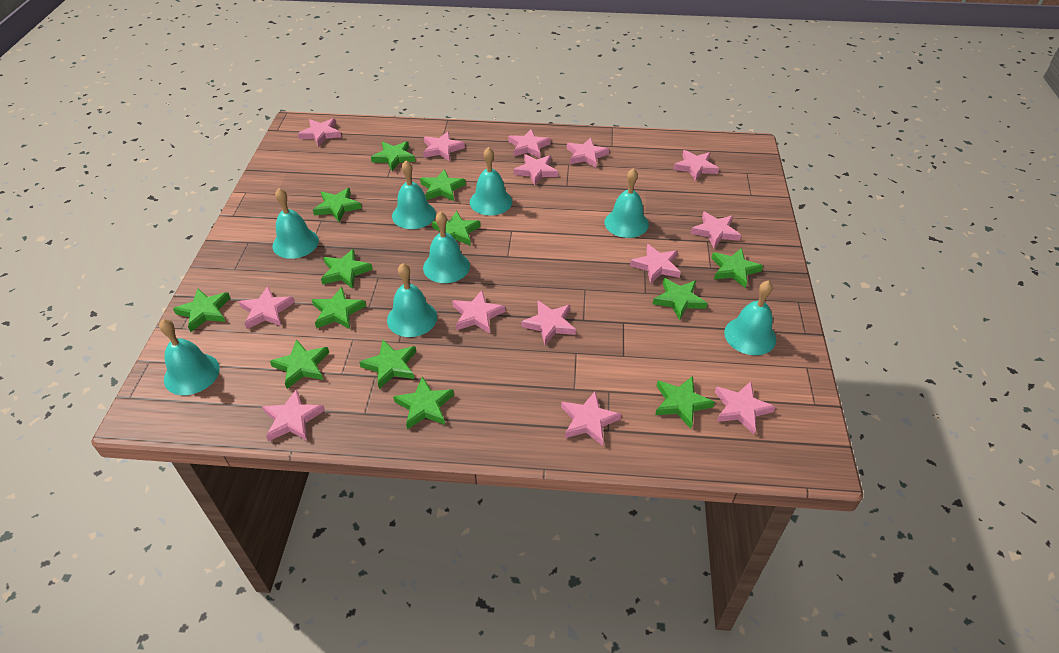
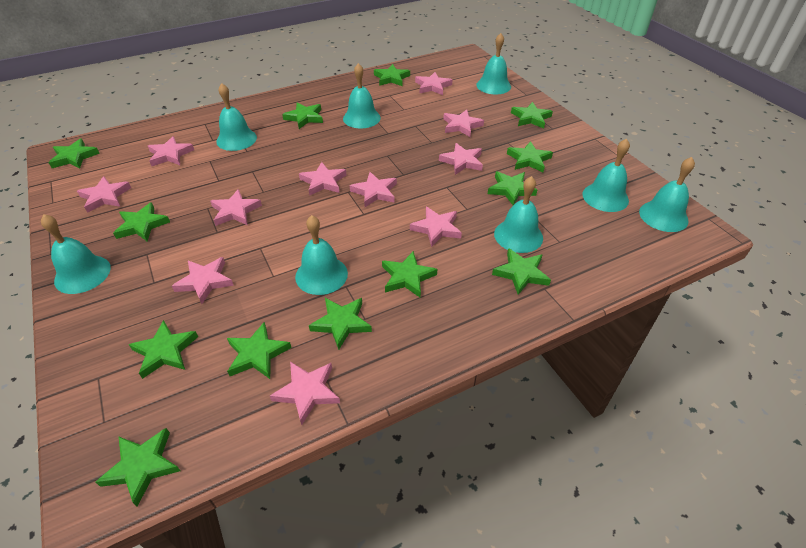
pink star: 14 -> 11

